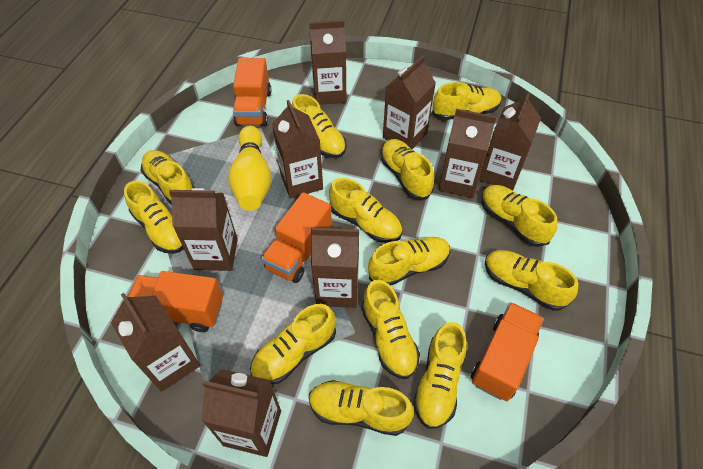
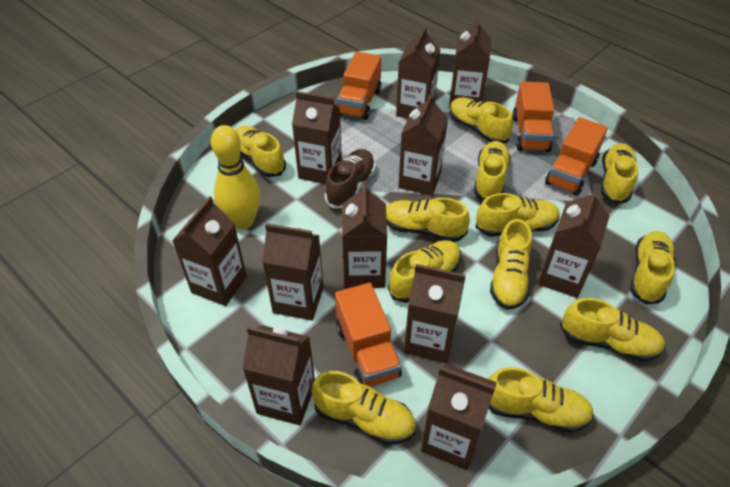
brown carton: 9 -> 11
brown shoe: 0 -> 1
yellow shoe: 13 -> 12

